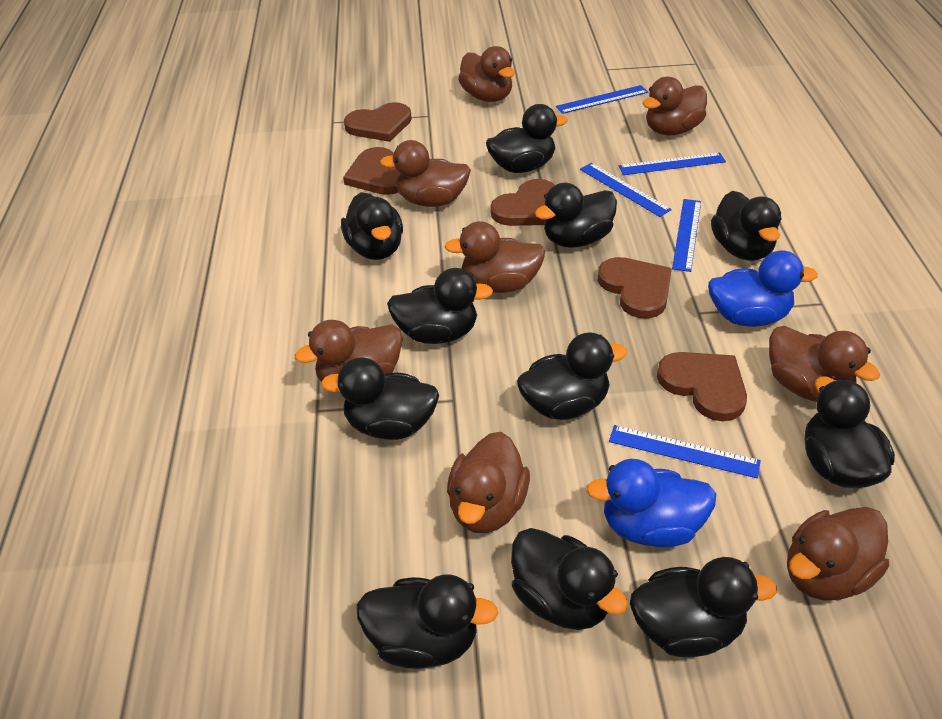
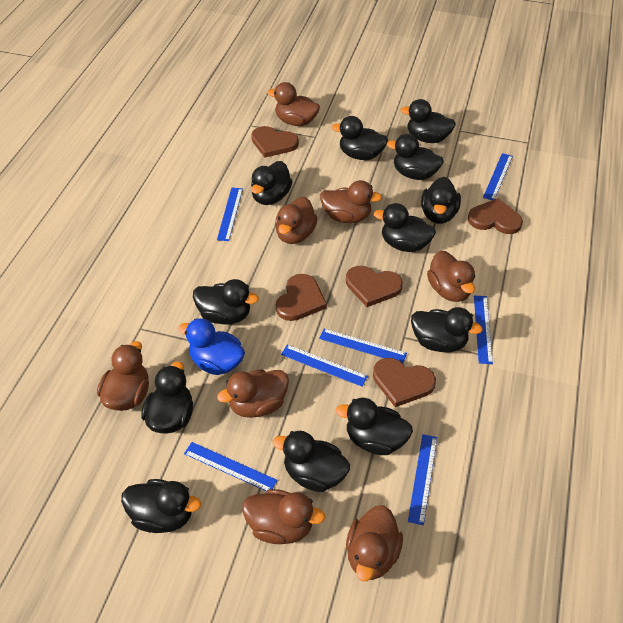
black duck: 11 -> 12
blue duck: 2 -> 1
blue ruler: 5 -> 7

